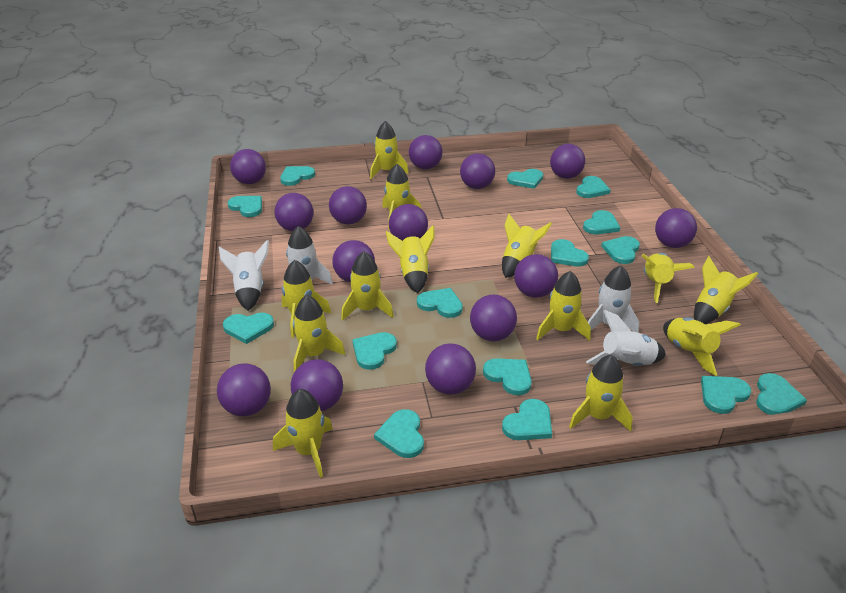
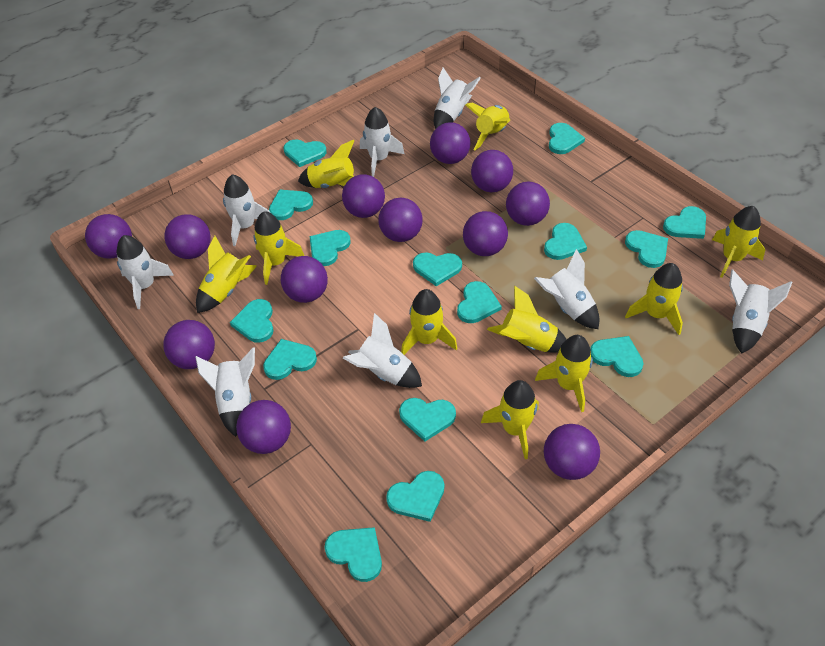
purple ball: 14 -> 12
white rocket: 4 -> 8
yellow rocket: 13 -> 10

